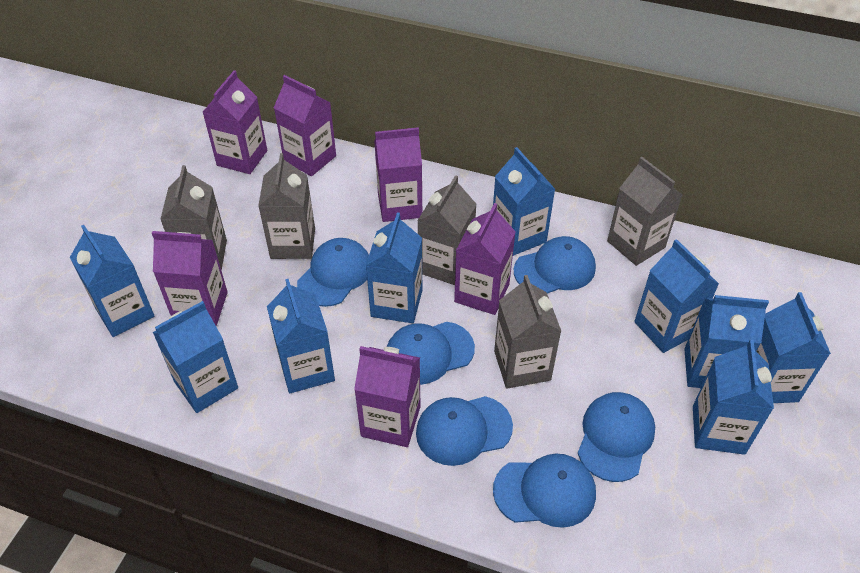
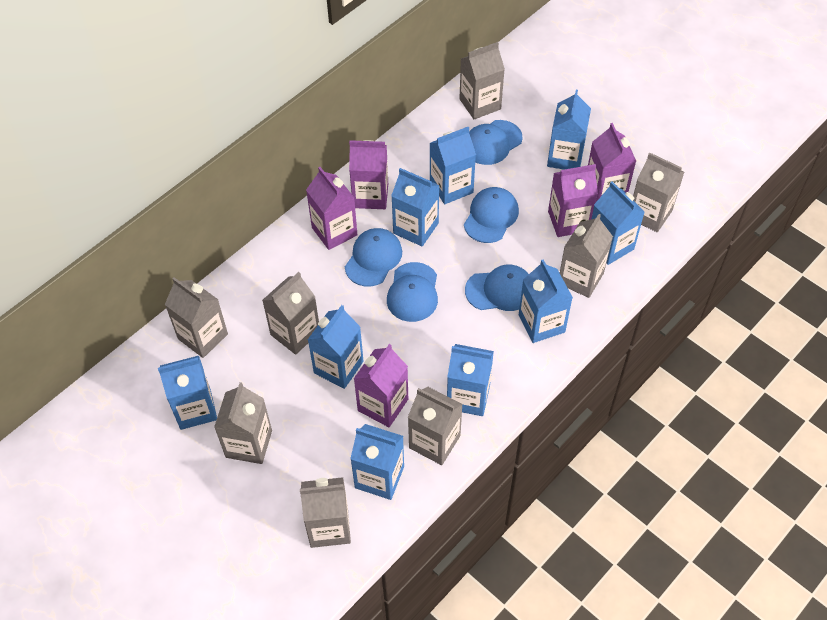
blue cap: 6 -> 5
grey carton: 5 -> 8
purple carton: 6 -> 5

